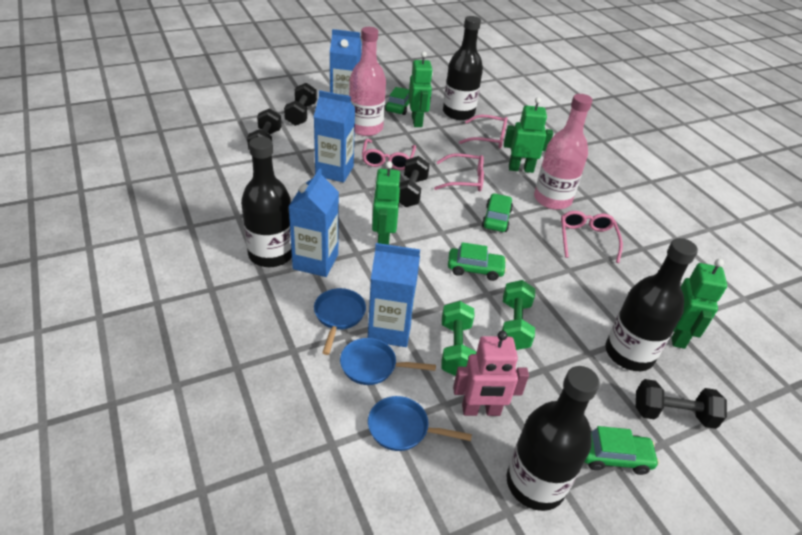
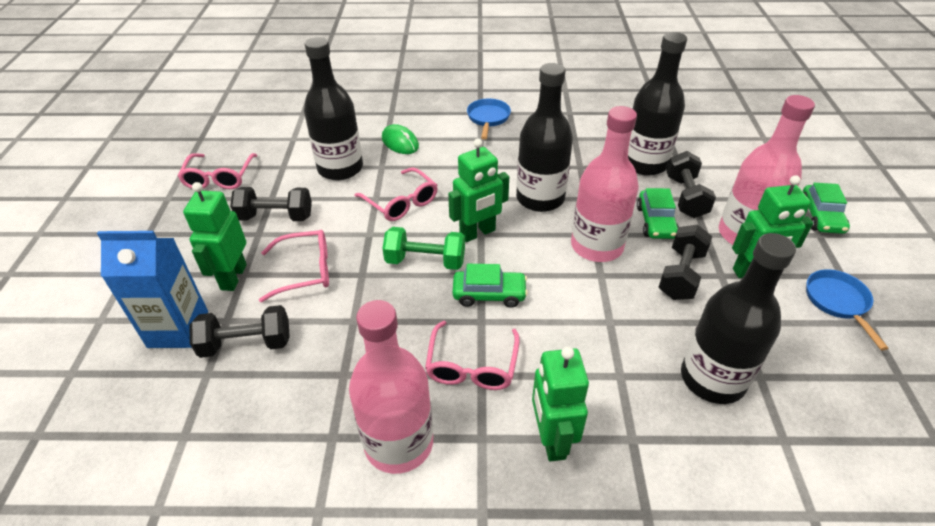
blue carton: 4 -> 1
blue pan: 3 -> 2
green car: 4 -> 3
green dumbbell: 2 -> 1
green mouse: 0 -> 1
pink bottle: 2 -> 3
pink robot: 1 -> 0

